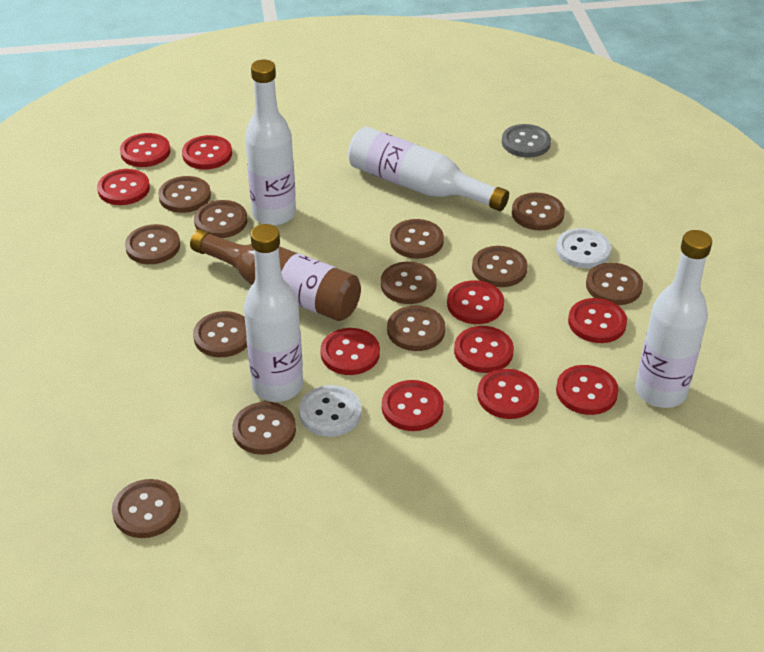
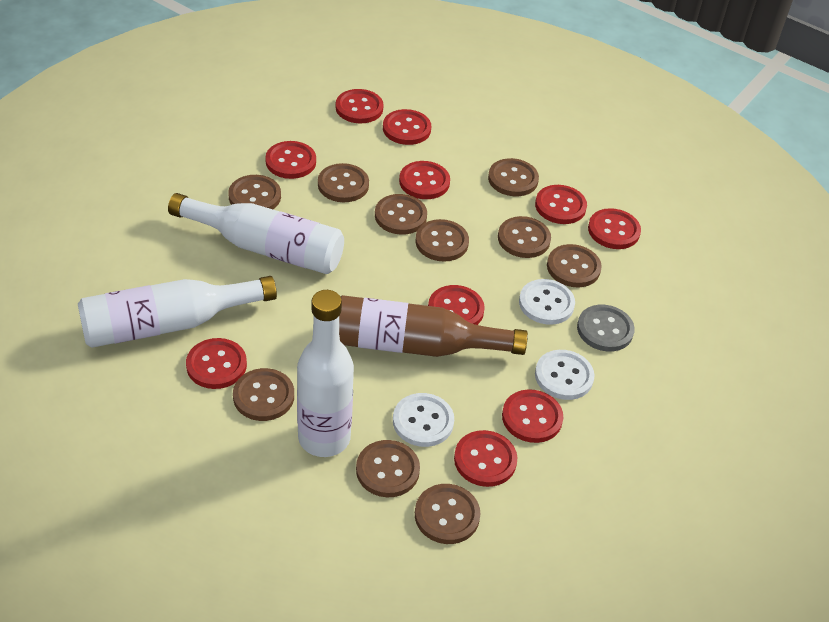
brown button: 12 -> 10
white bottle: 4 -> 3
white button: 2 -> 3

